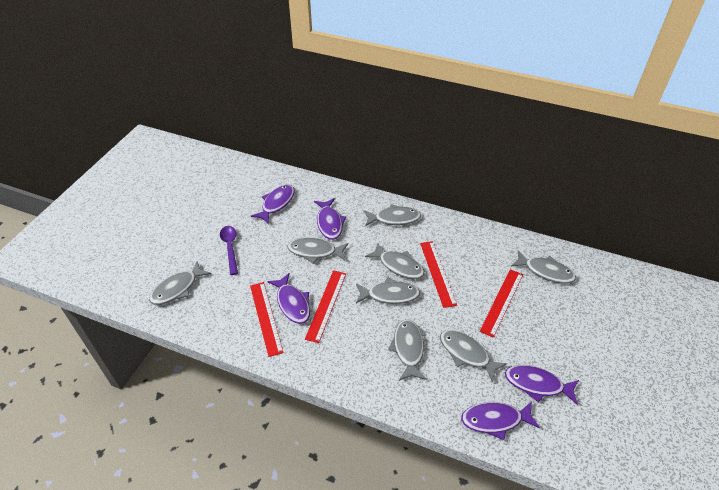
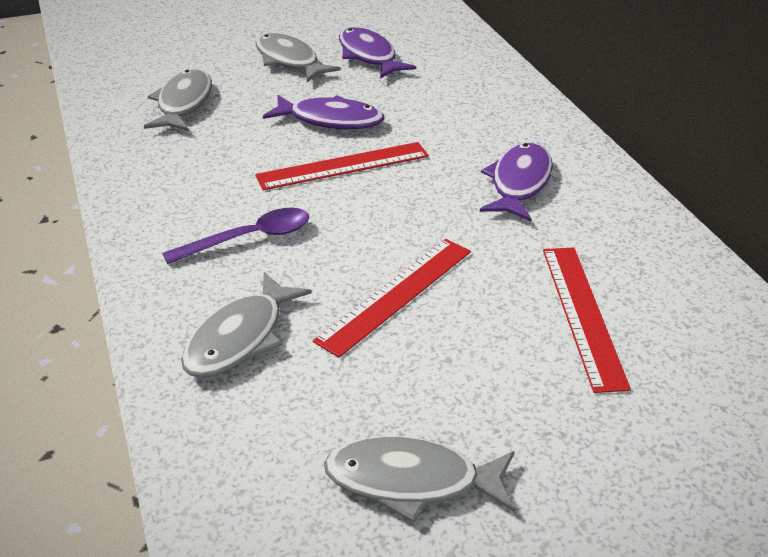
grey fish: 8 -> 4
purple fish: 5 -> 3
red ruler: 4 -> 3

